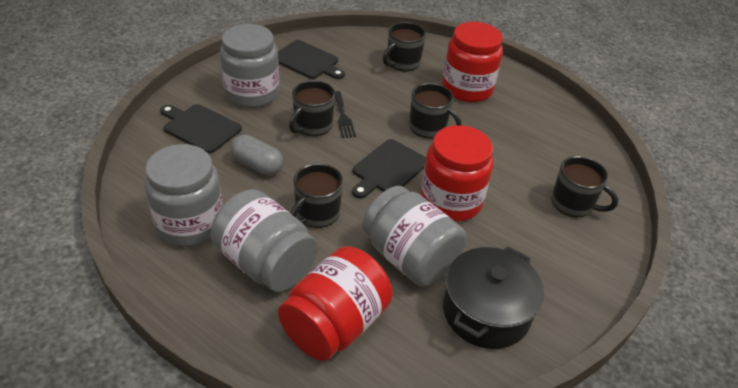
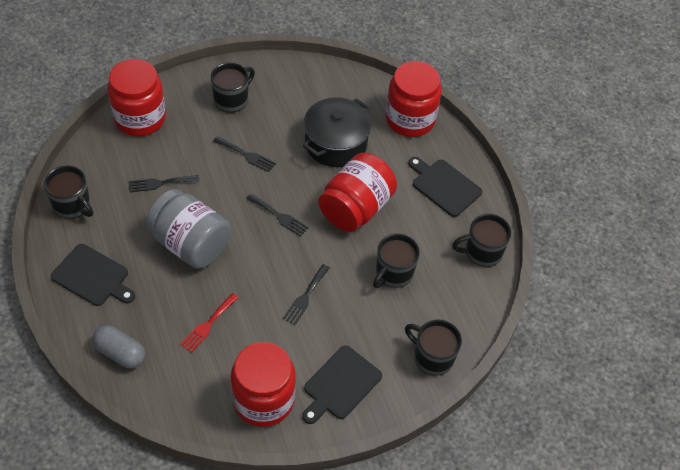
black fork: 1 -> 4
grey jar: 4 -> 1
red fork: 0 -> 1
red jar: 3 -> 4

